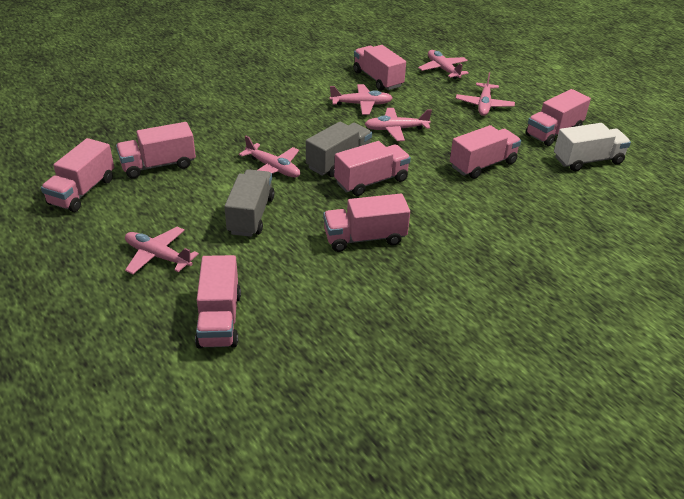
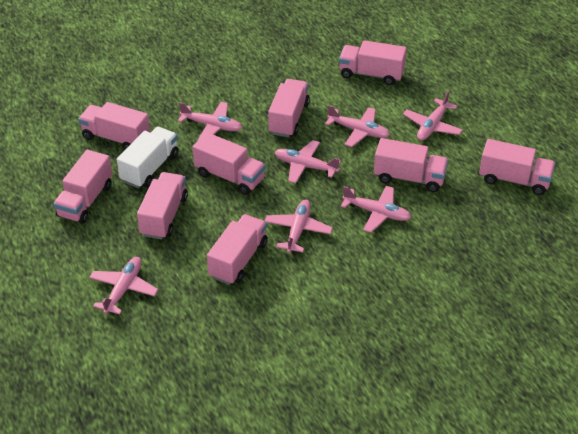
grey truck: 2 -> 0
pink plane: 6 -> 7
pink truck: 8 -> 9

